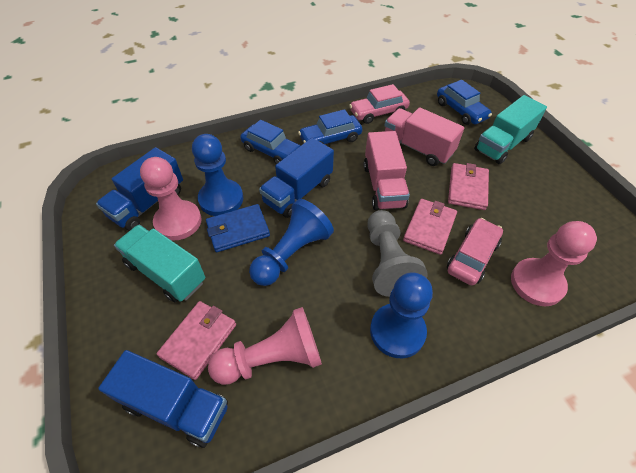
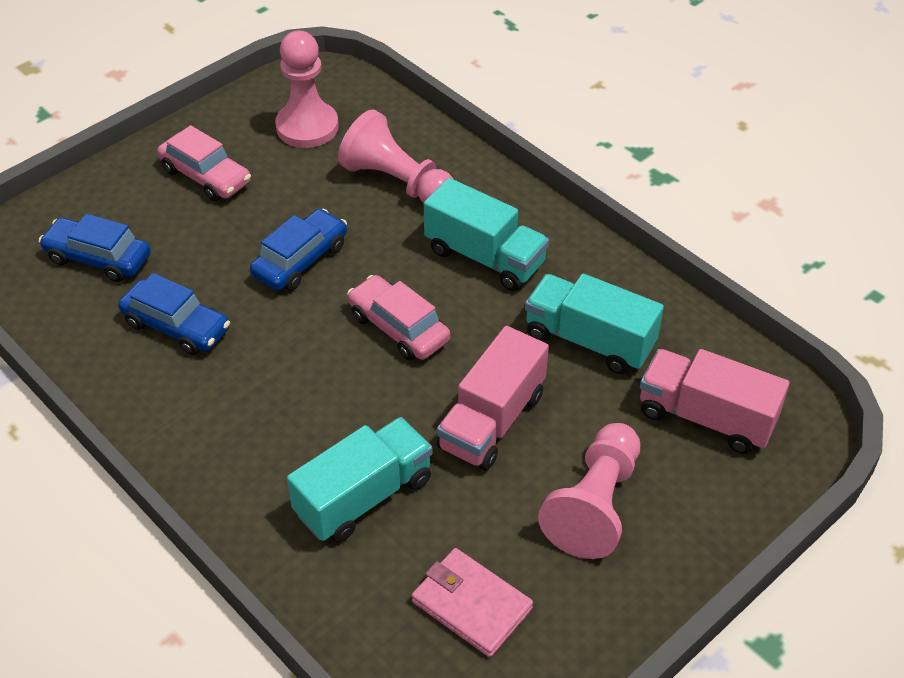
blue pawn: 3 -> 0
blue truck: 3 -> 0
blue wallet: 1 -> 0
grey pawn: 1 -> 0
pink wallet: 3 -> 1
turquoise truck: 2 -> 3

